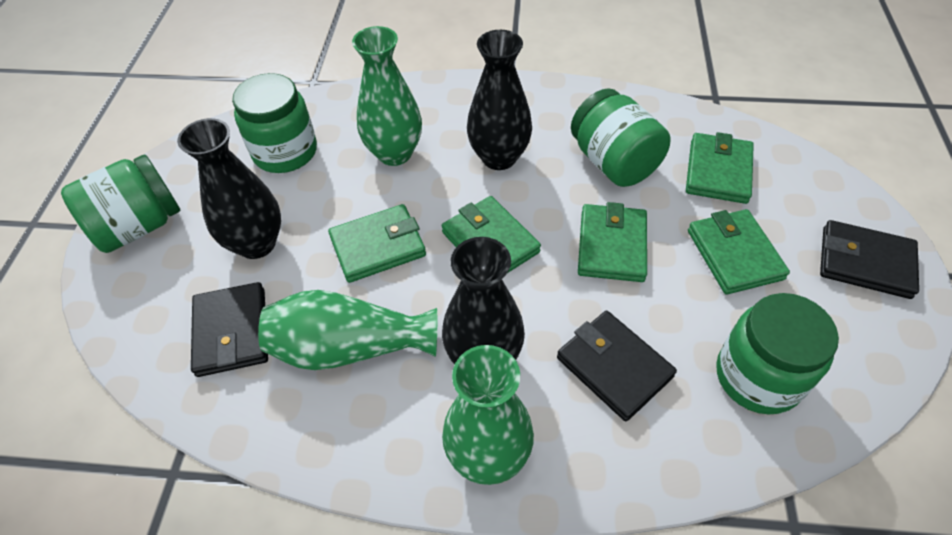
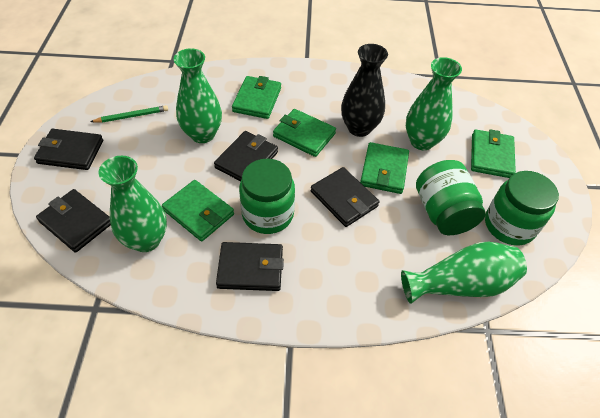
black vase: 3 -> 1
black wallet: 3 -> 5
green jar: 4 -> 3
green pencil: 0 -> 1
green vase: 3 -> 4

